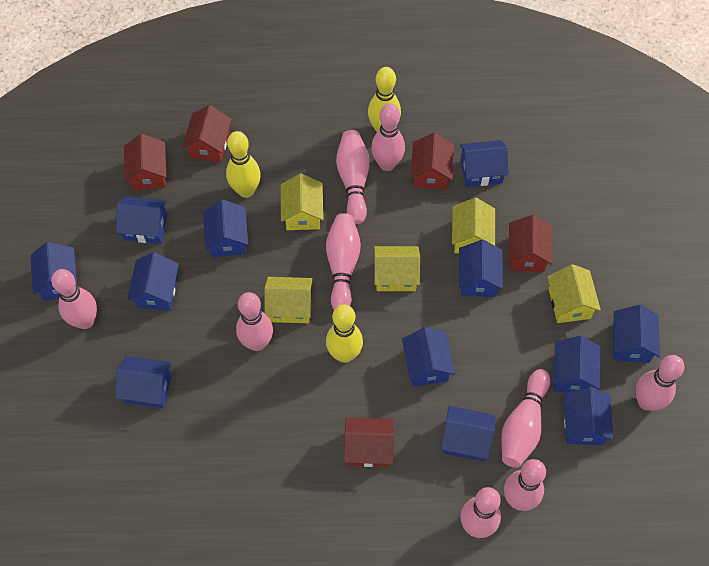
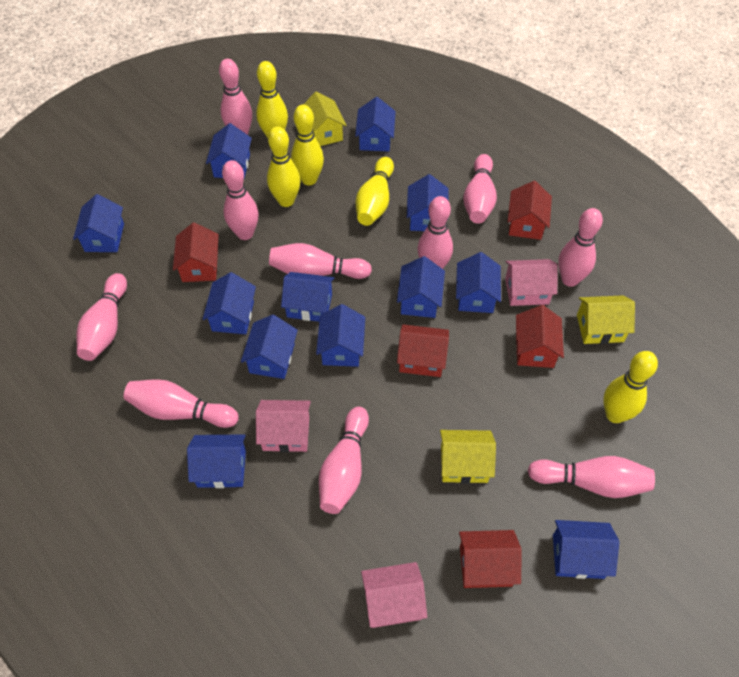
pink bowling pin: 9 -> 10
pink house: 0 -> 3
yellow bowling pin: 3 -> 5
yellow house: 5 -> 3

